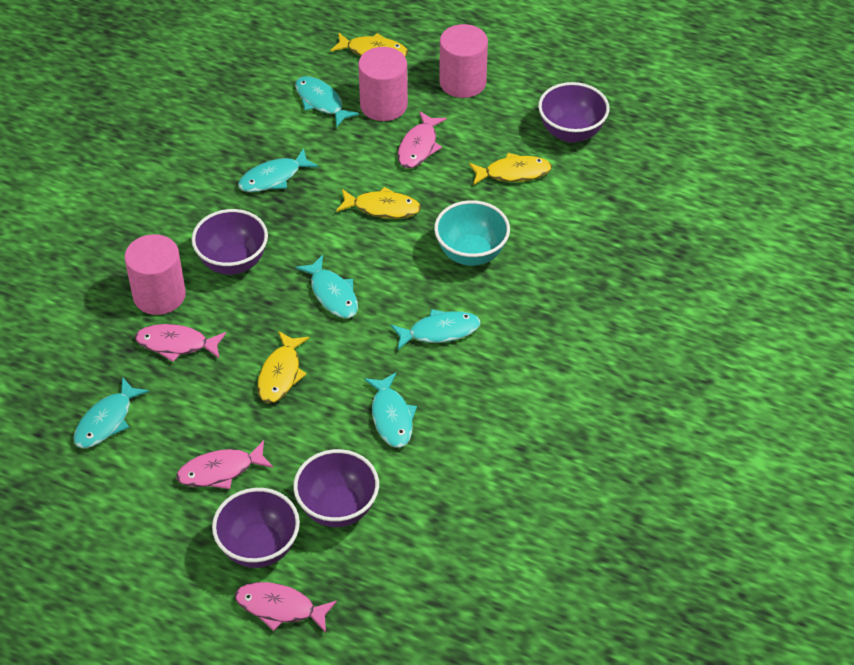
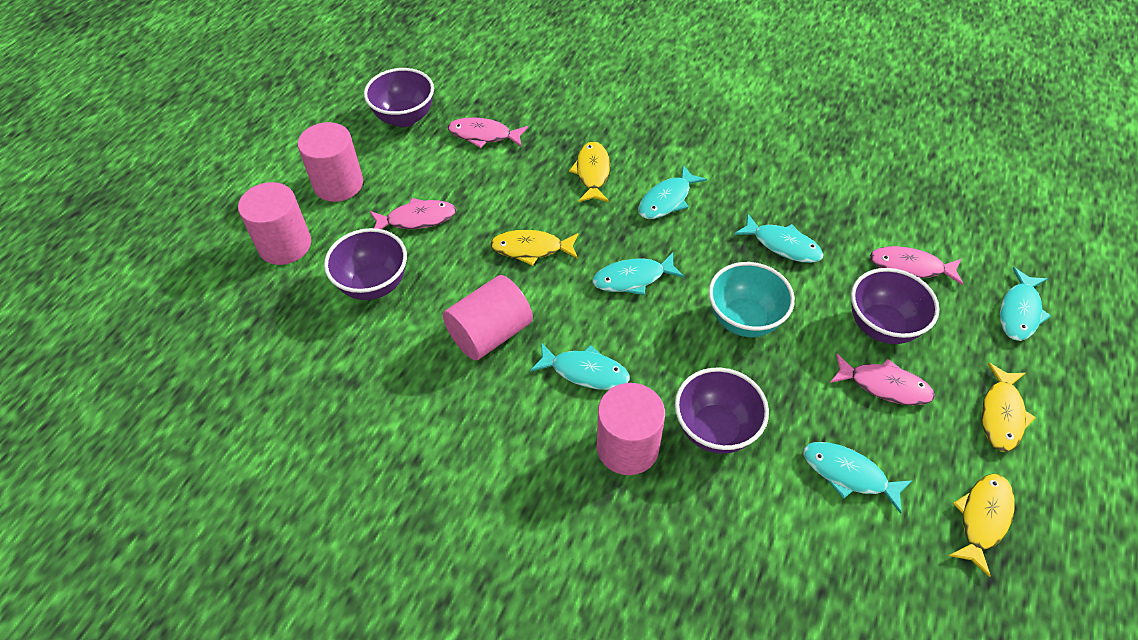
pink cylinder: 3 -> 4

